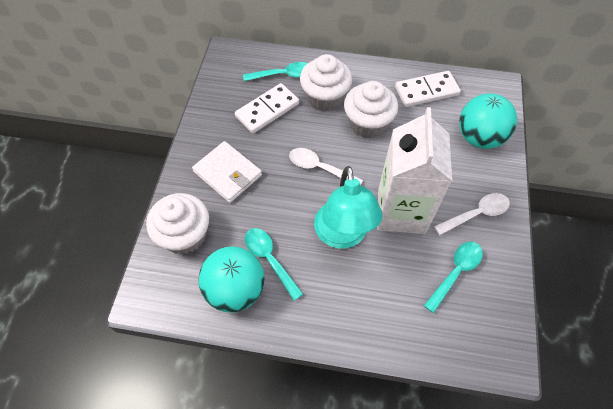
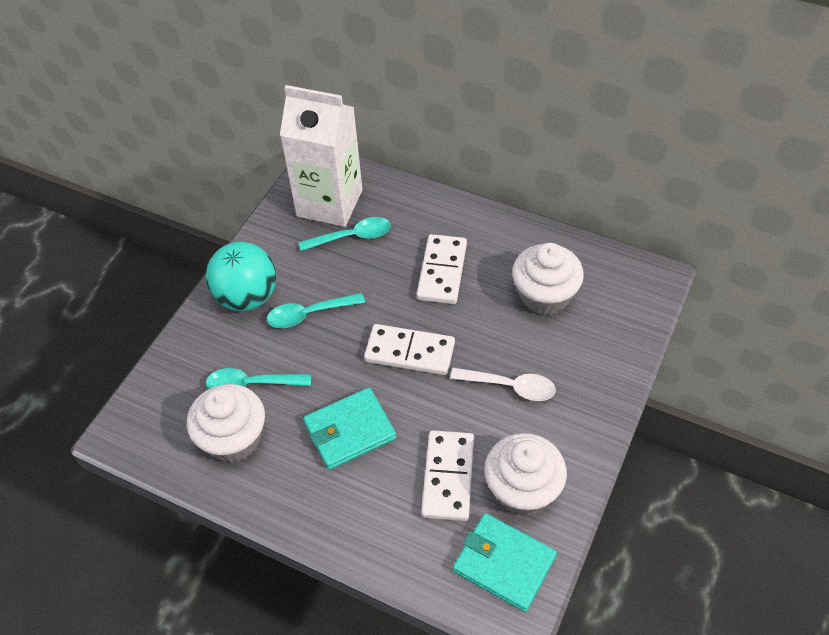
turquoise ball: 2 -> 1
turquoise lamp: 1 -> 0
turquoise wallet: 0 -> 2
white domino: 2 -> 3
white spoon: 2 -> 1
white wallet: 1 -> 0

